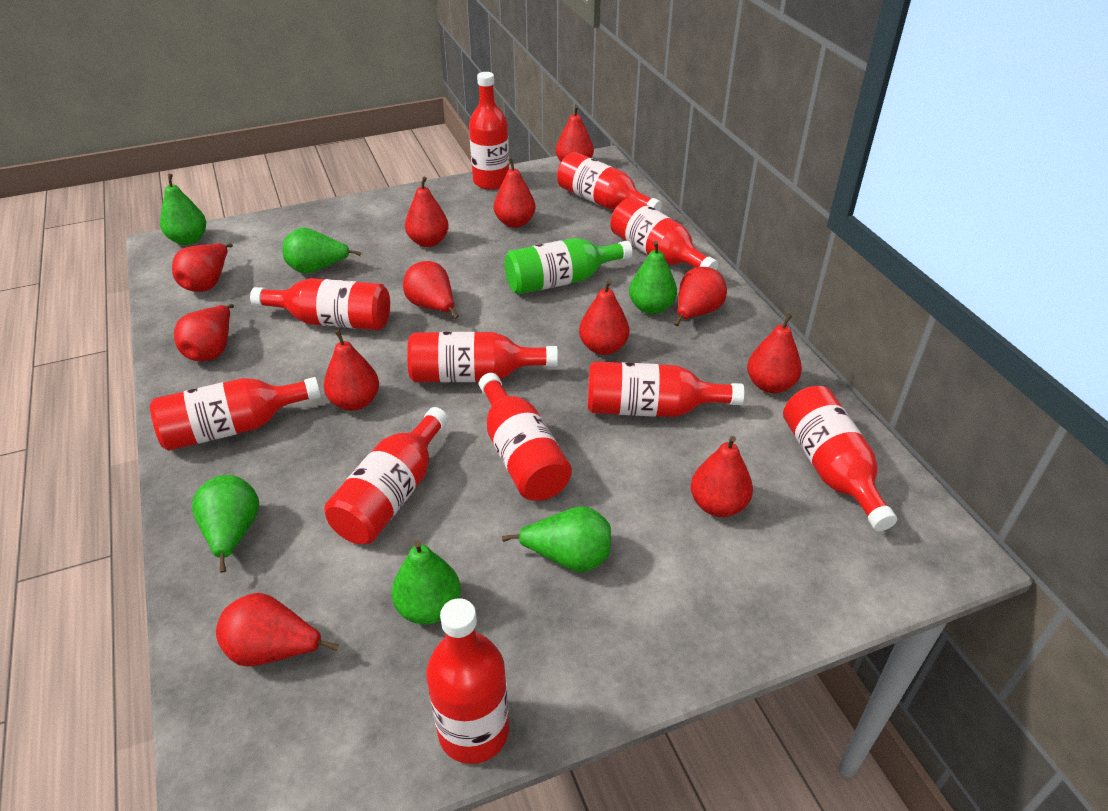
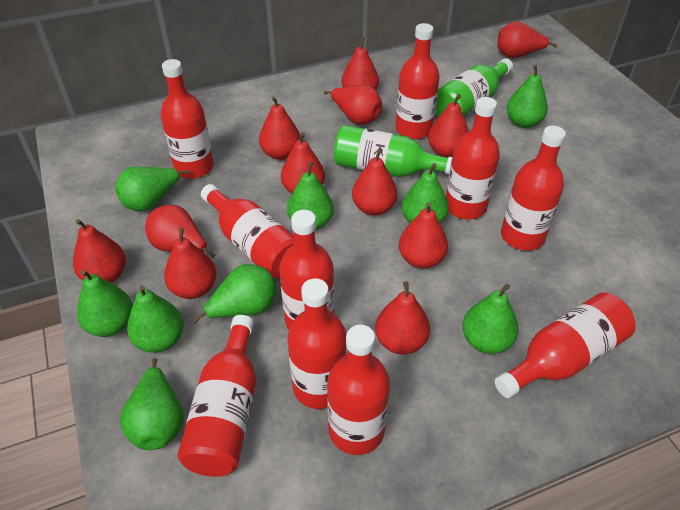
green bottle: 1 -> 2
green pear: 6 -> 9
red bottle: 11 -> 10

